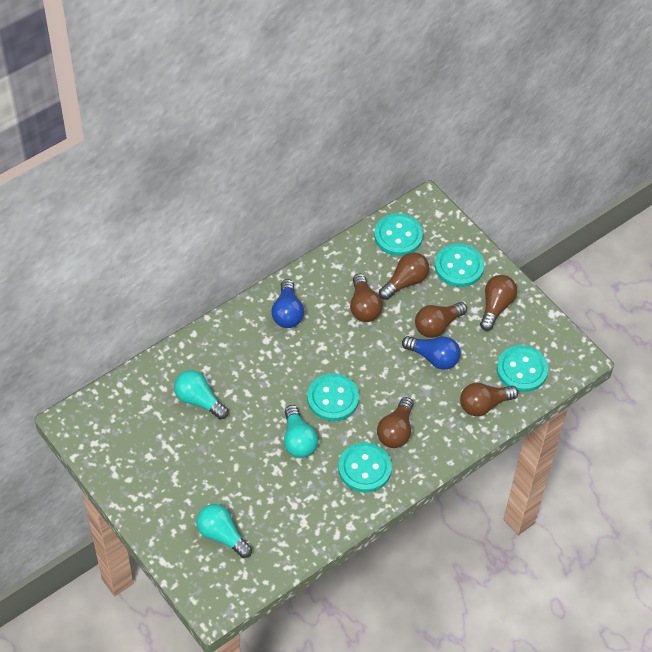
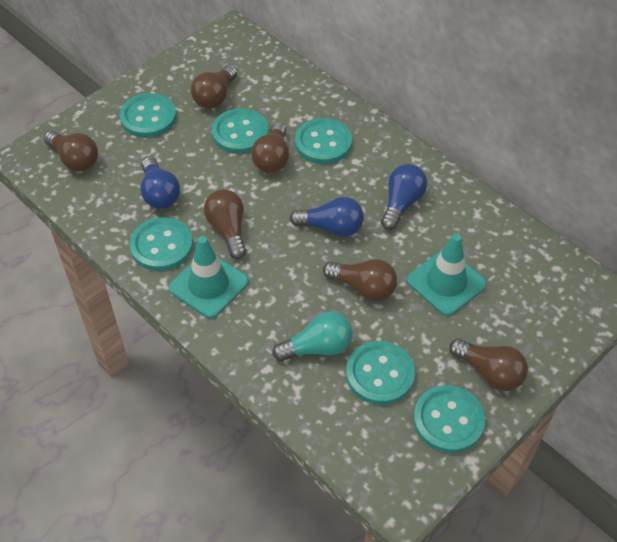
blue light bulb: 2 -> 3
turquoise button: 5 -> 6
turquoise light bulb: 3 -> 1
turquoise traffic cone: 0 -> 2

